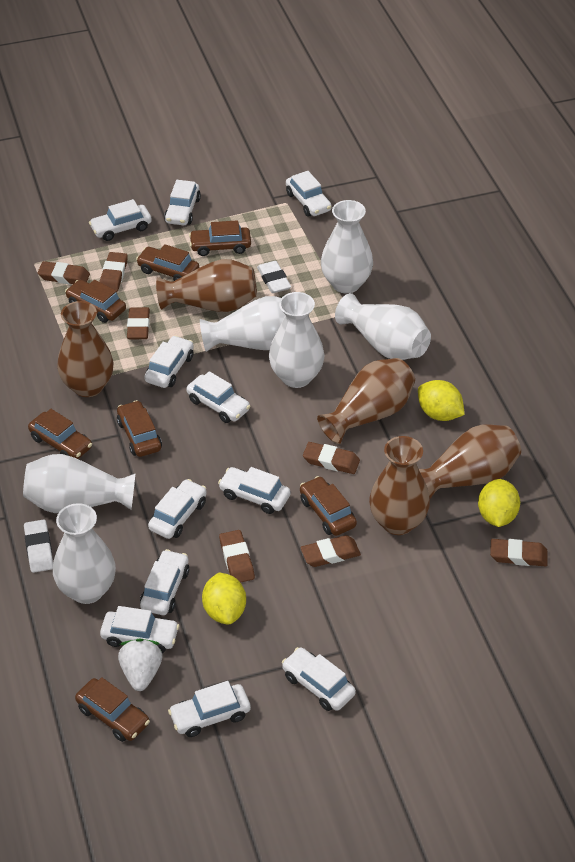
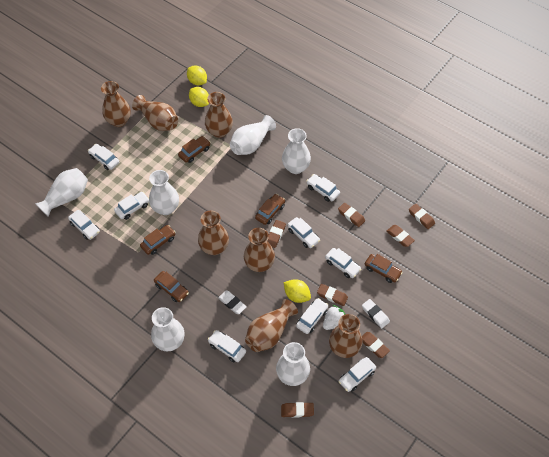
brown car: 7 -> 5
brown vase: 5 -> 7
white car: 11 -> 9

